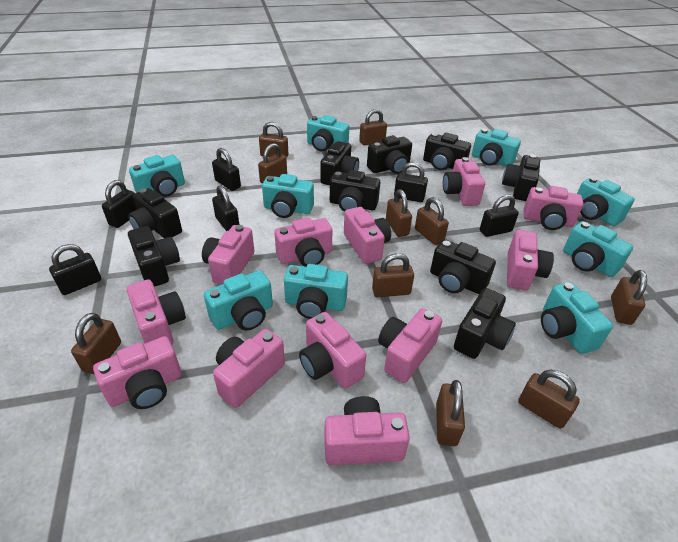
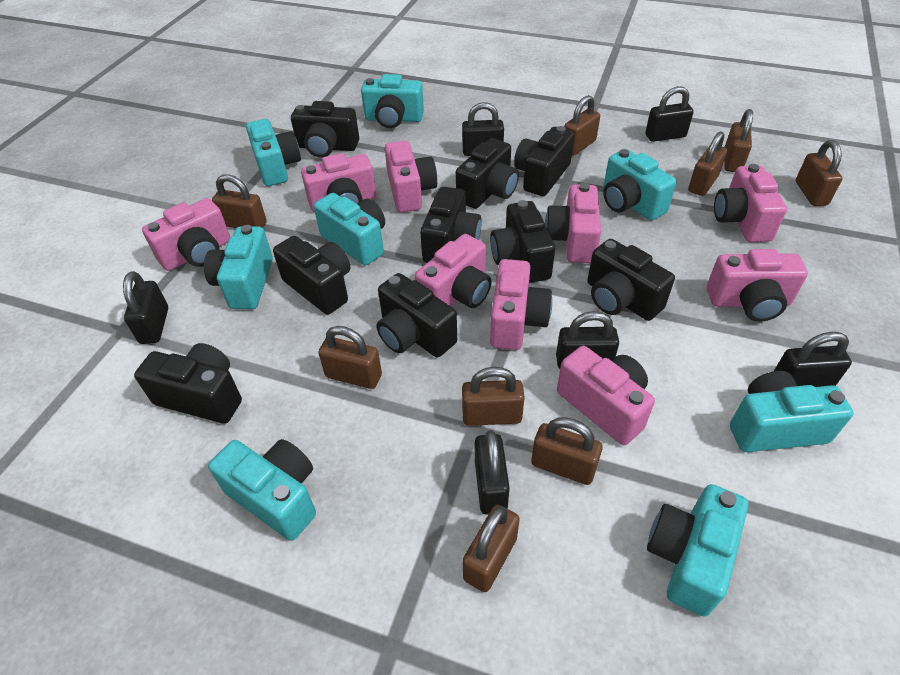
brown padlock: 10 -> 9
pink camera: 12 -> 9
turquoise camera: 9 -> 8

